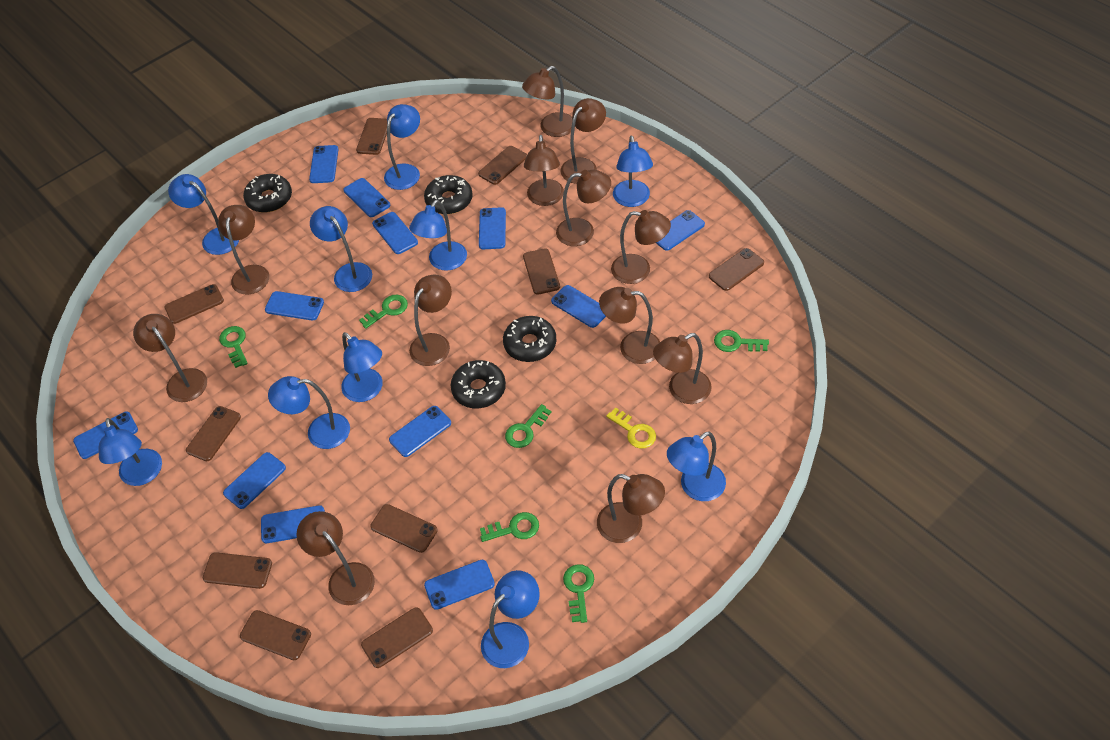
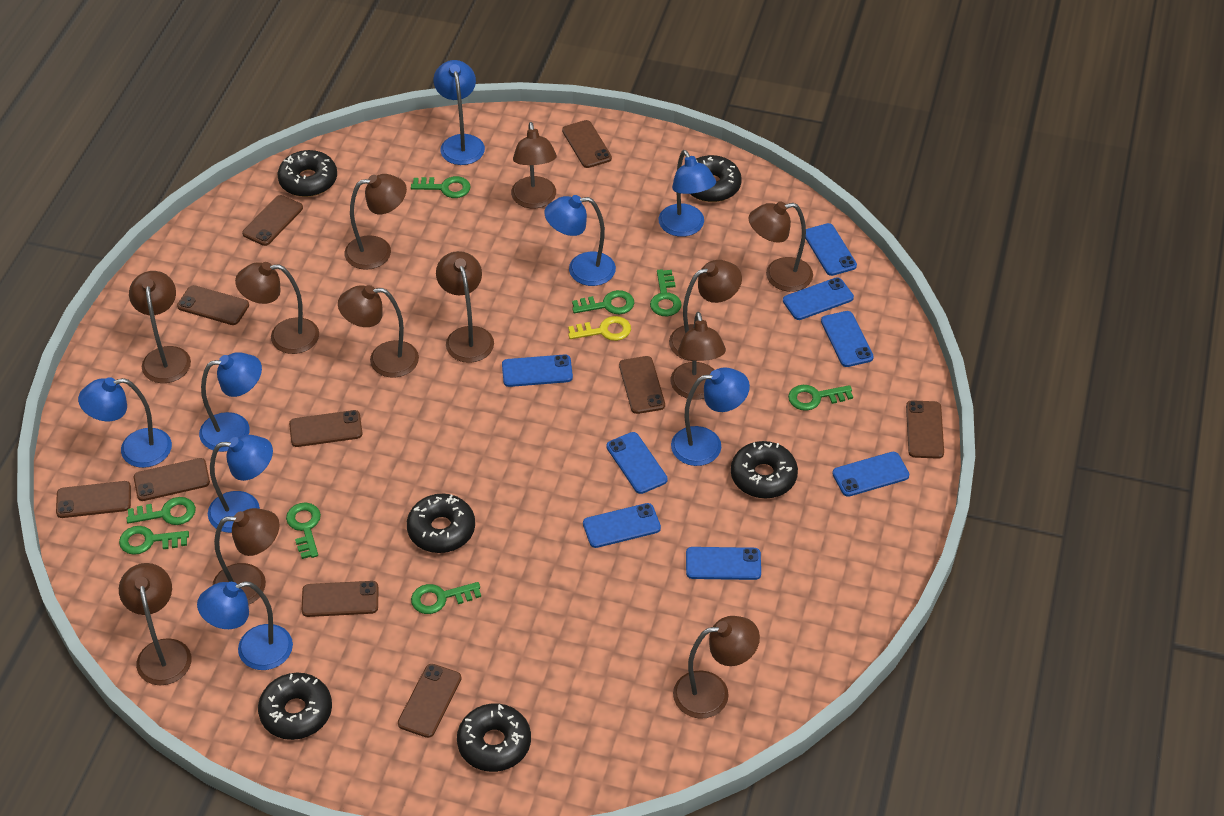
black donut: 4 -> 6
blue lamp: 10 -> 8
blue phone: 12 -> 8
green key: 6 -> 8

